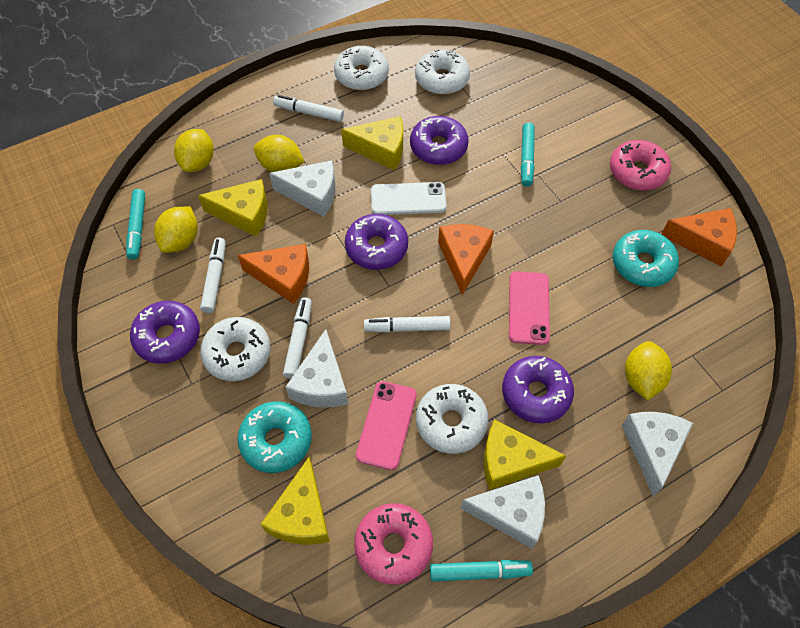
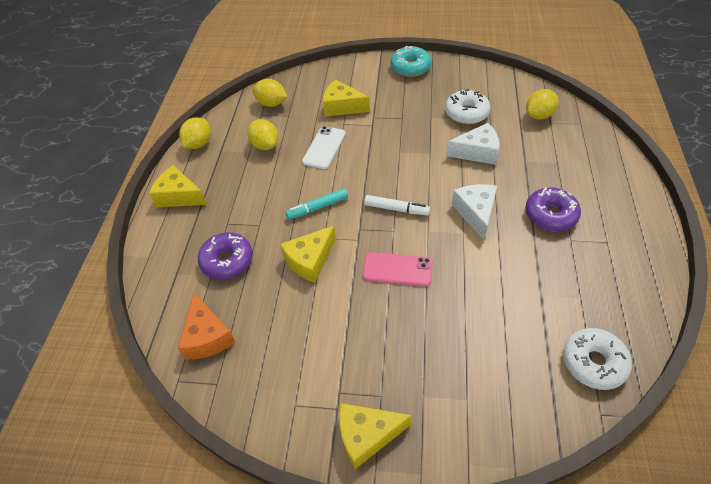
orange cheese: 3 -> 1
pink donut: 2 -> 0
pink phone: 2 -> 1
purple donut: 4 -> 2
turquoise donut: 2 -> 1
turquoise marker: 3 -> 1
white cheese: 4 -> 2
white donut: 4 -> 2
white marker: 4 -> 1

